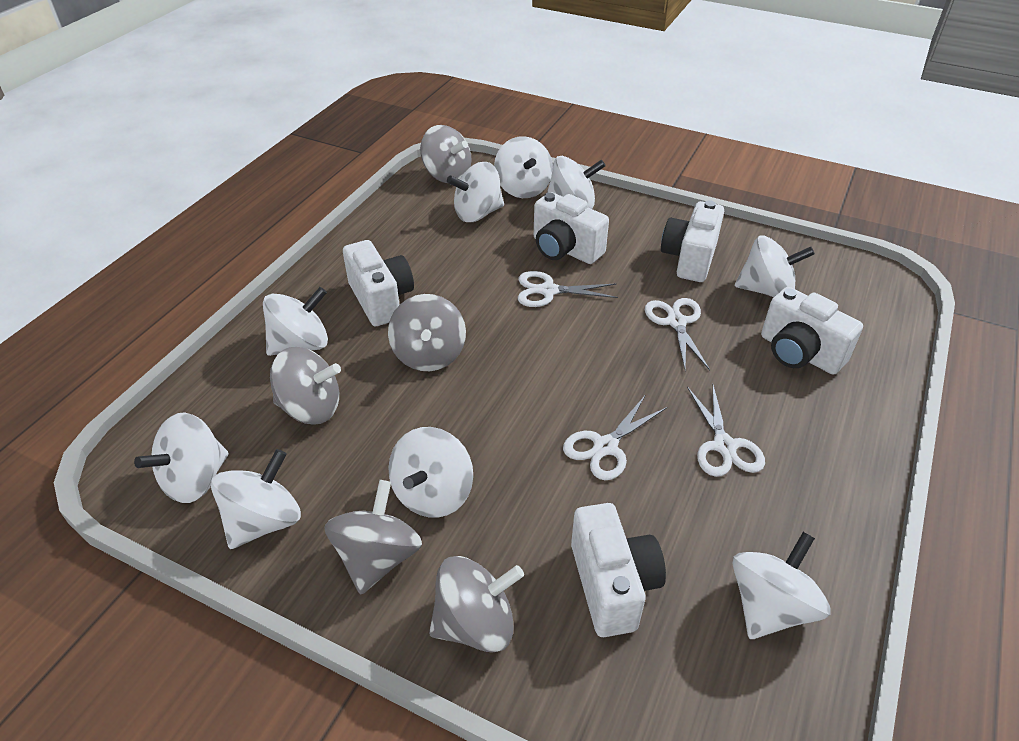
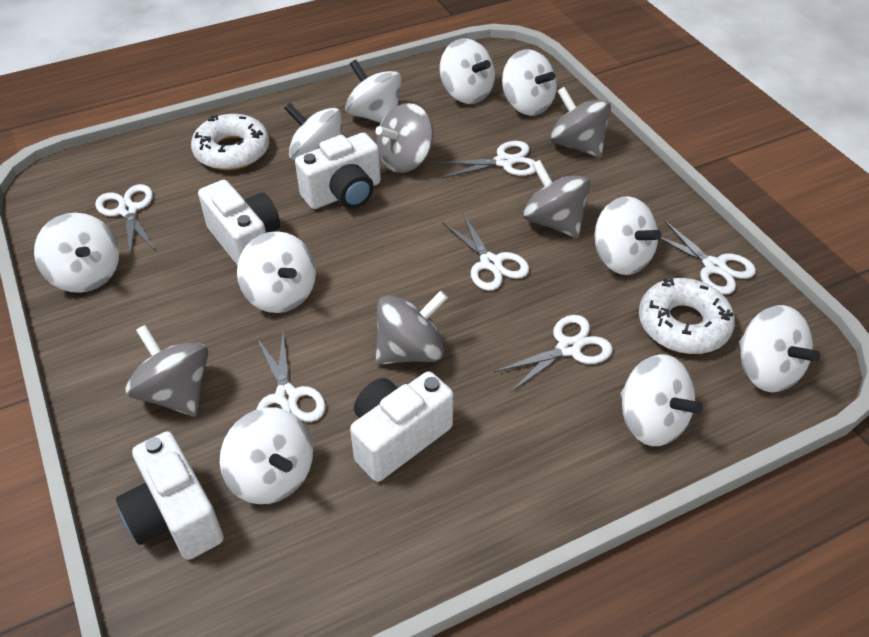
white camera: 5 -> 4
white donut: 0 -> 2
white scissors: 4 -> 6
white spinning top: 9 -> 10

